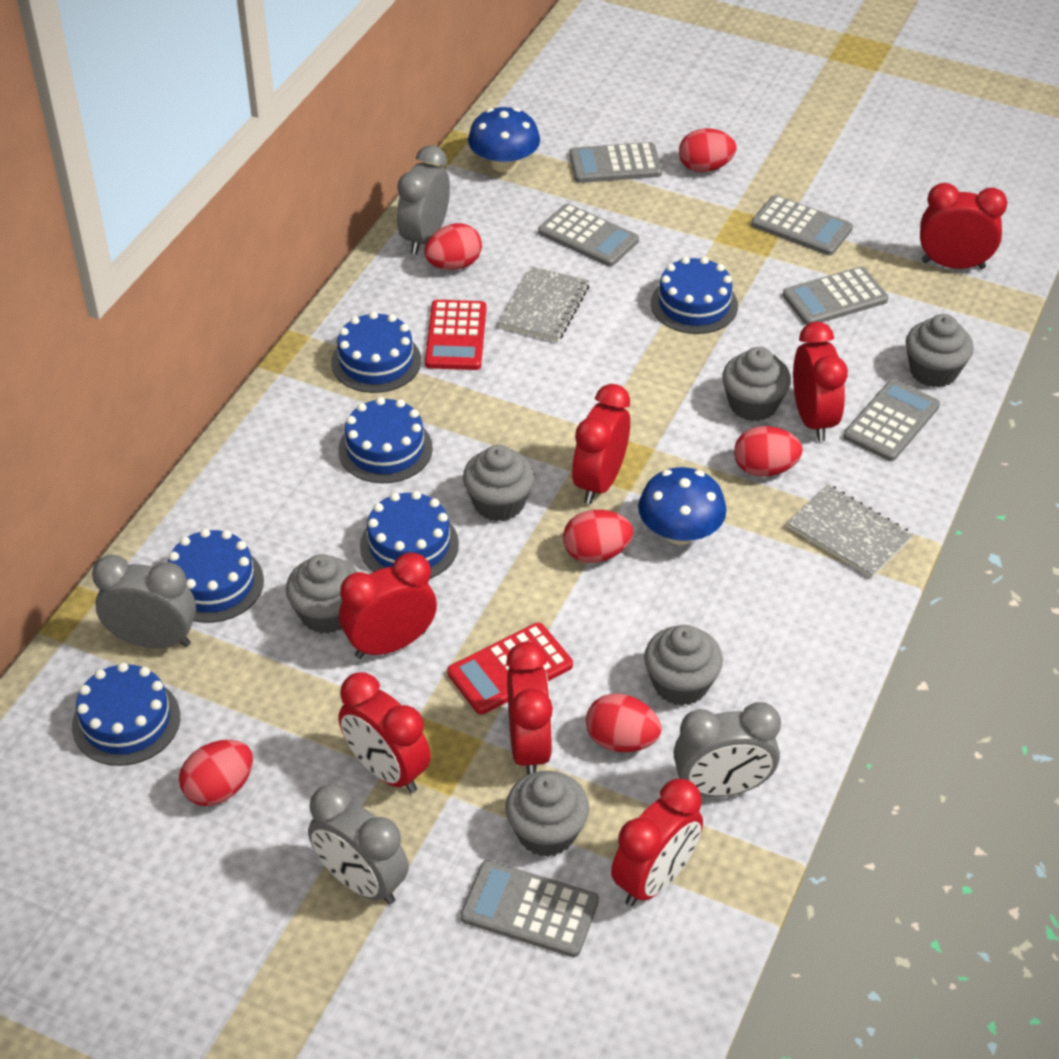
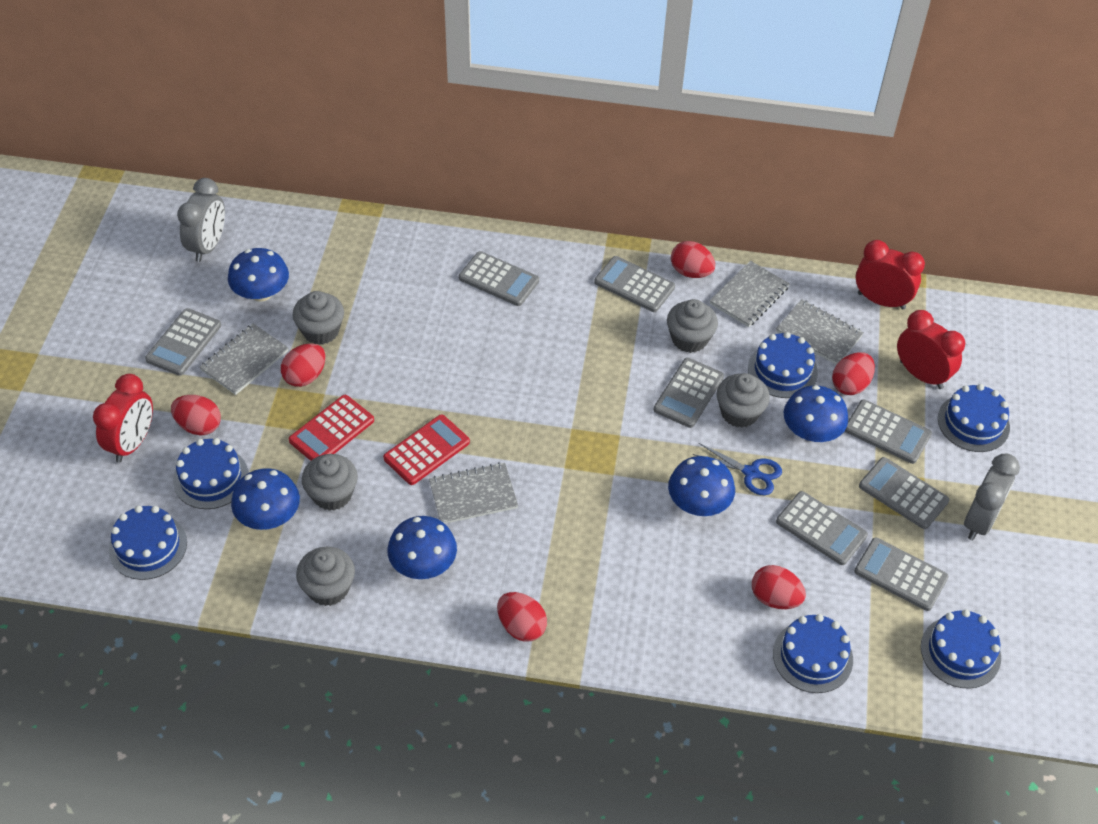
blue mushroom: 2 -> 5
blue scissors: 0 -> 1
grey calculator: 6 -> 8
grey clock: 4 -> 2
grey cupcake: 6 -> 5
grey notebook: 2 -> 4
red clock: 7 -> 3

